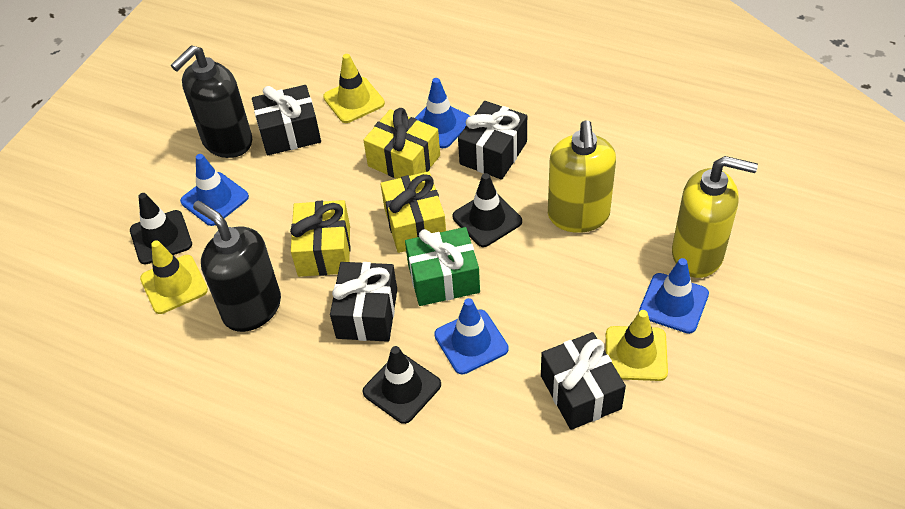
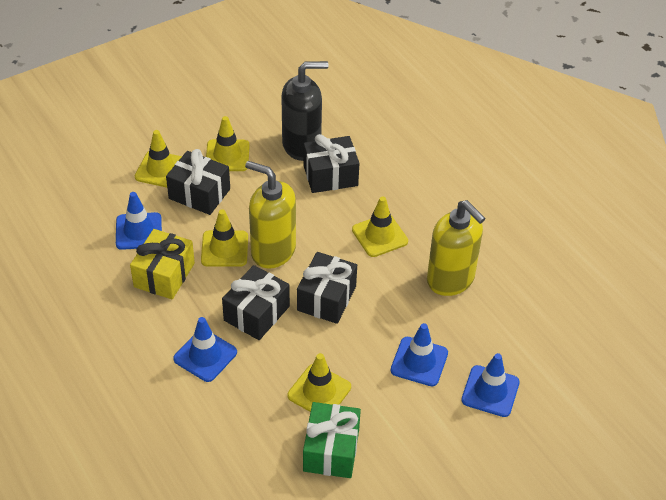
black soap dispenser: 2 -> 1
black traffic cone: 3 -> 0
yellow gift: 3 -> 1
yellow traffic cone: 3 -> 5

